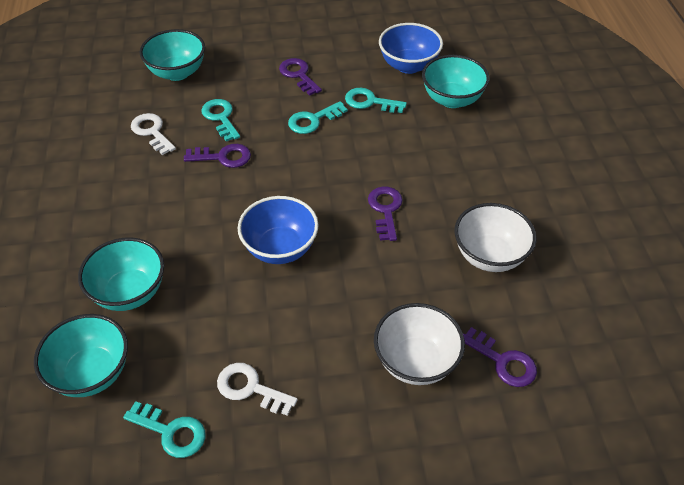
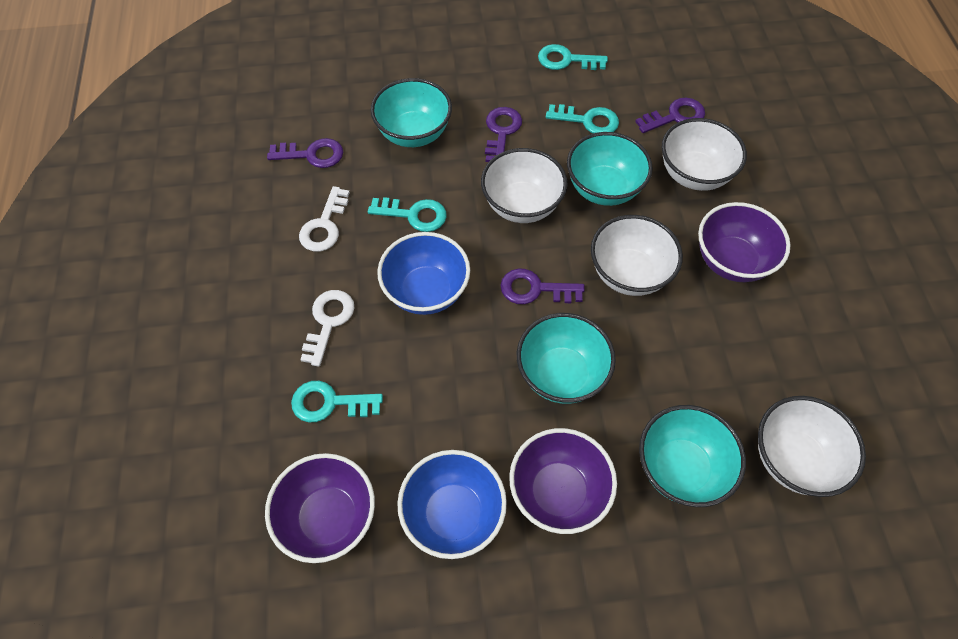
purple bowl: 0 -> 3
white bowl: 2 -> 4

